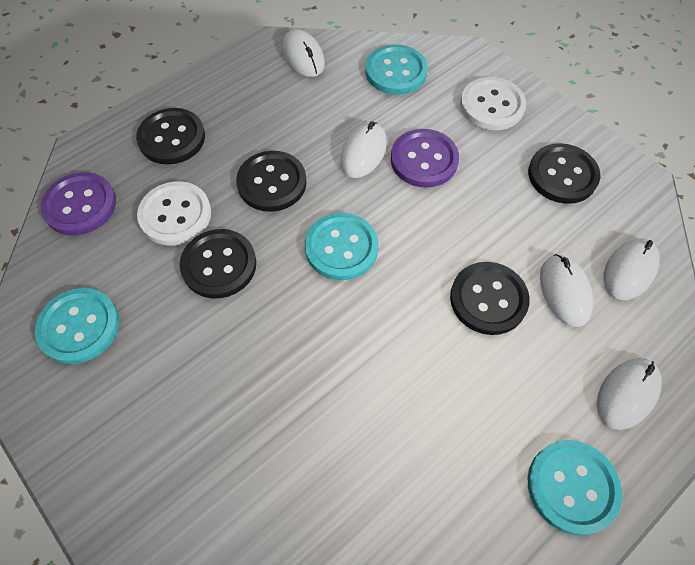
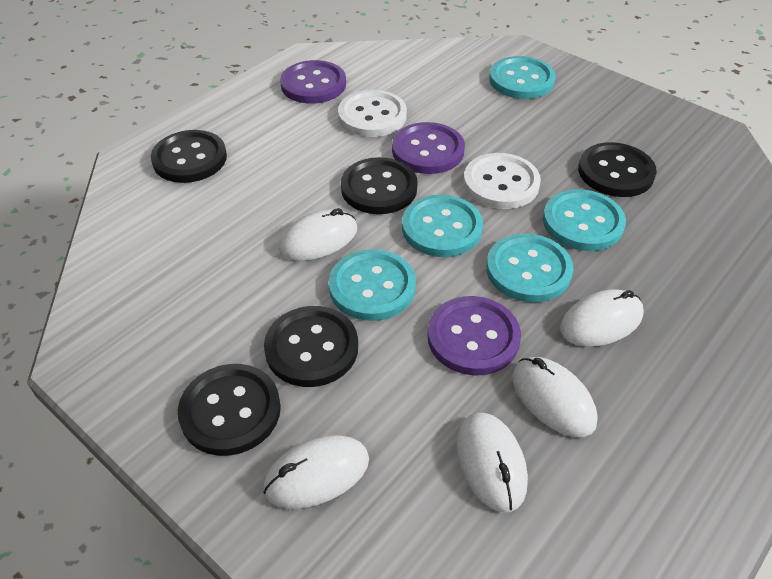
purple button: 2 -> 3
turquoise button: 4 -> 5

